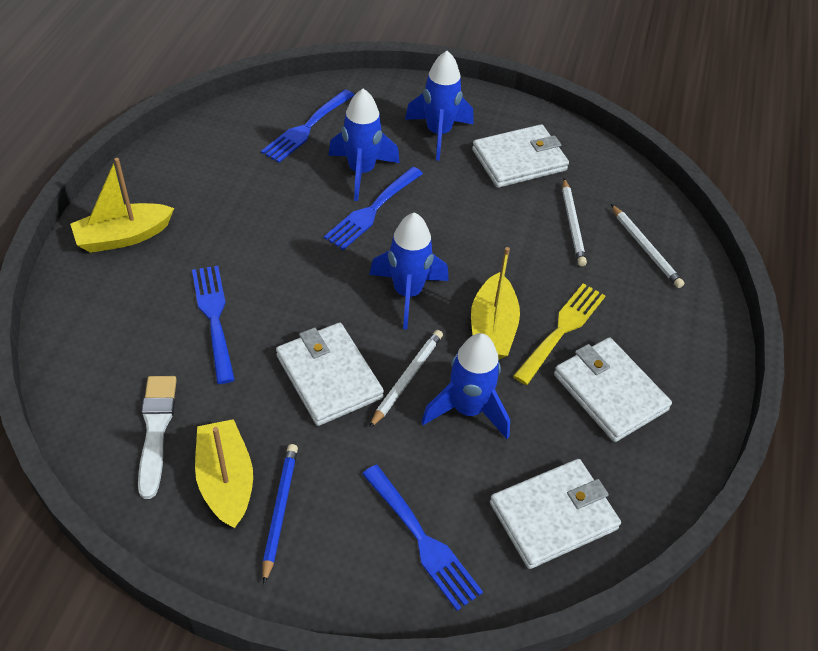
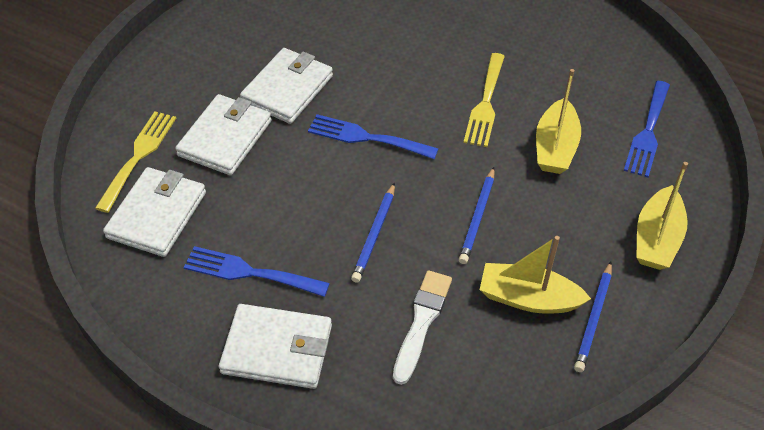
blue fork: 4 -> 3
blue pencil: 1 -> 3
blue rocket: 4 -> 0
white pencil: 3 -> 0
yellow fork: 1 -> 2

